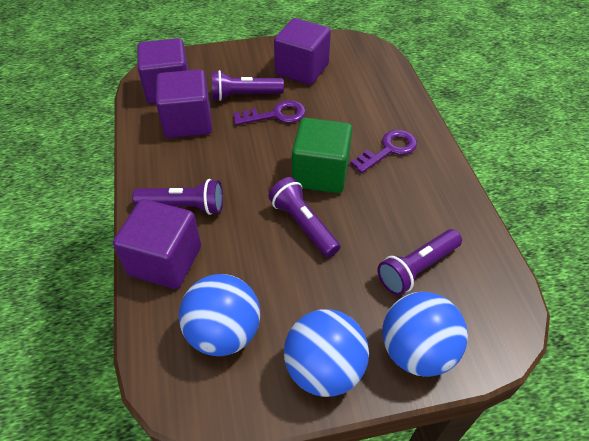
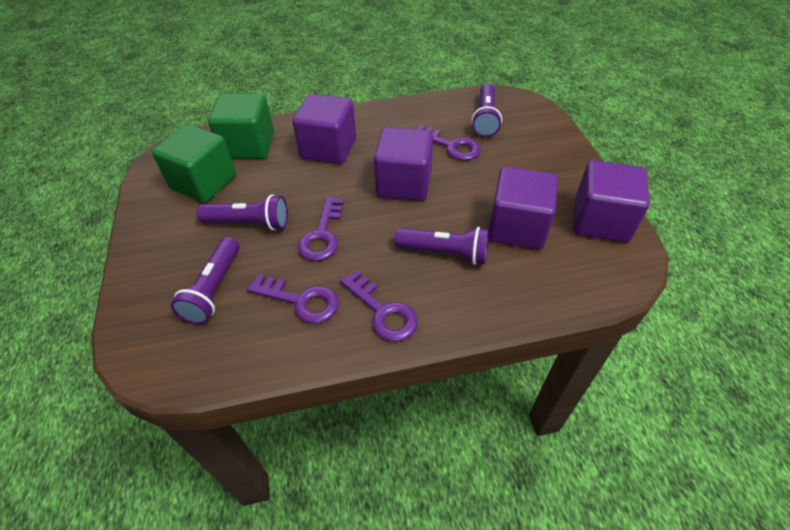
blue ball: 3 -> 0
green cube: 1 -> 2
purple key: 2 -> 4

